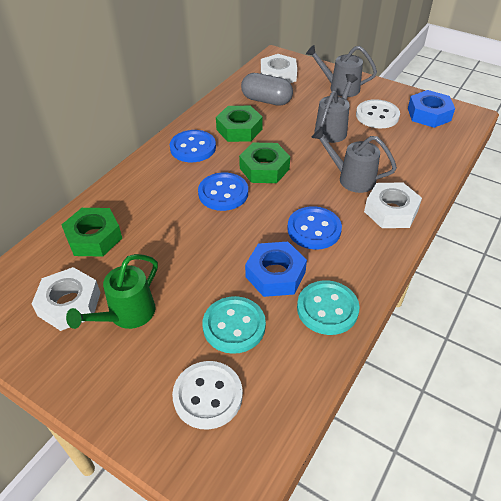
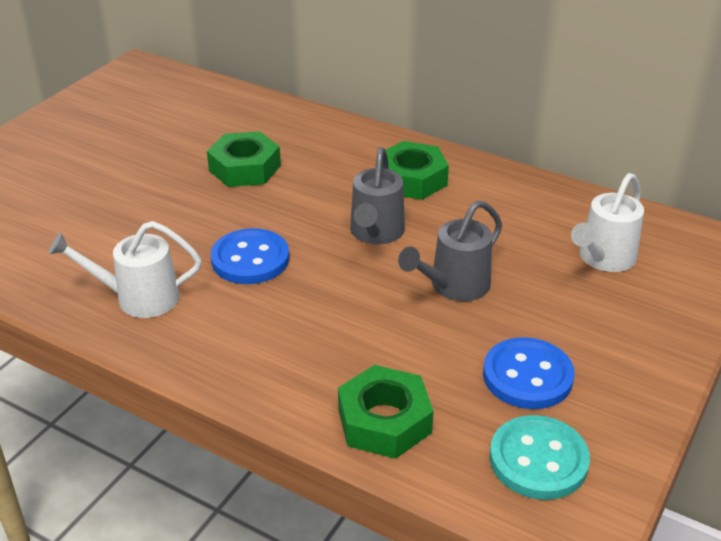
blue button: 3 -> 2
blue nut: 2 -> 0
green watering can: 1 -> 0
grey capsule: 1 -> 0
grey watering can: 3 -> 2
turquoise button: 2 -> 1
white button: 2 -> 0
white nut: 3 -> 0
white watering can: 0 -> 2

